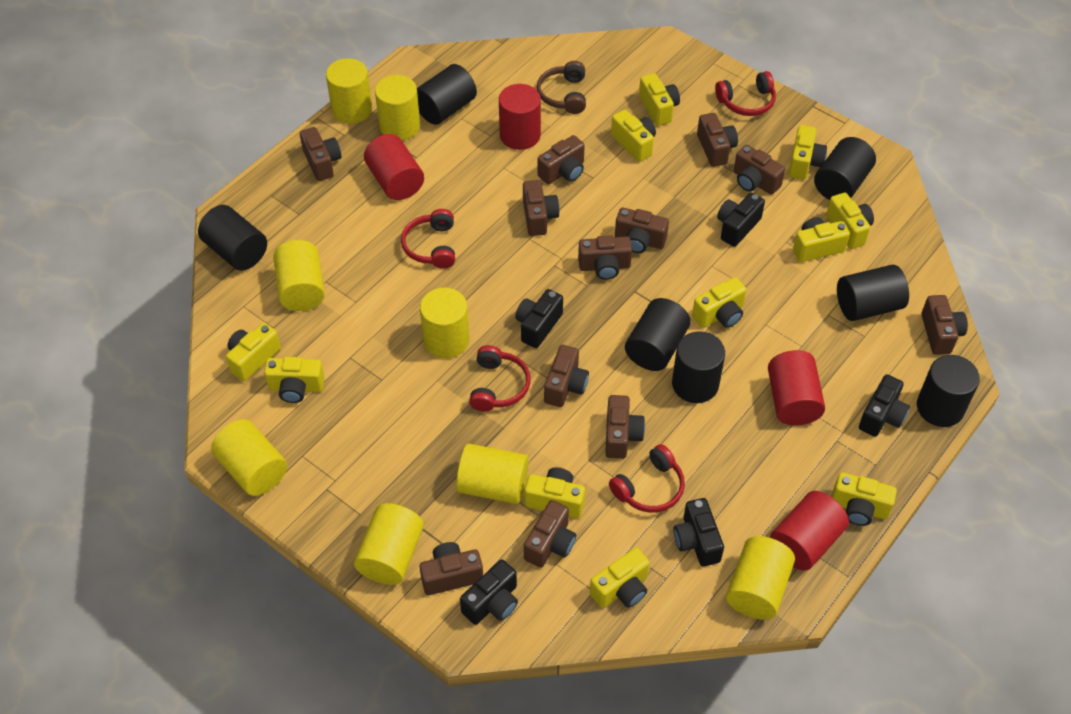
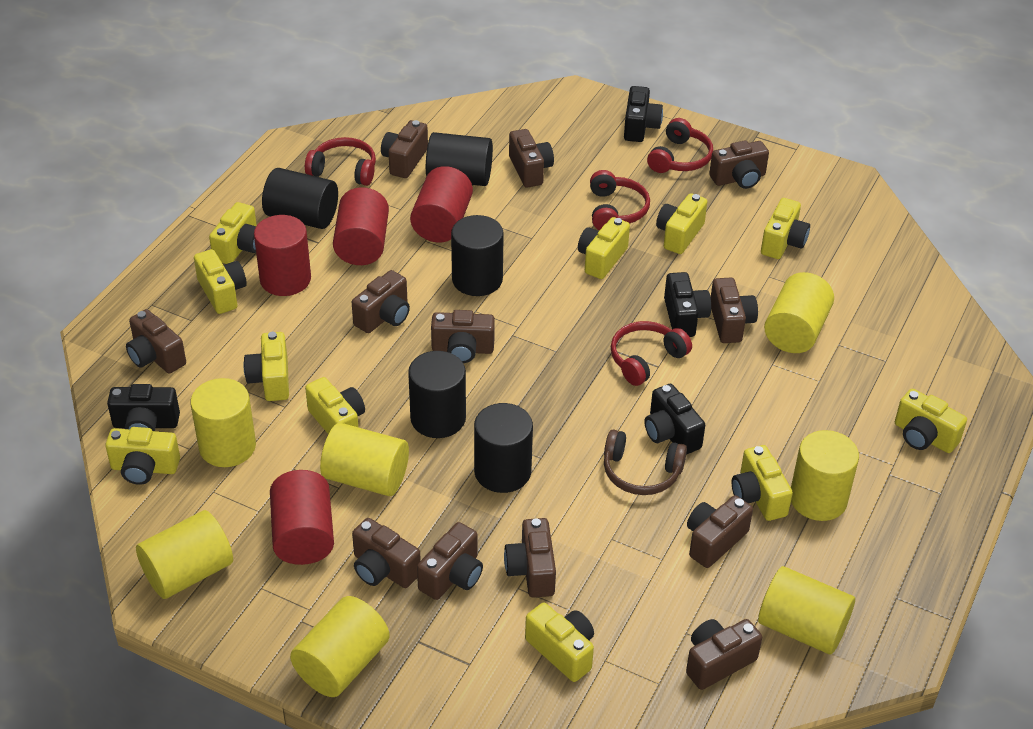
black camera: 5 -> 4
black cylinder: 7 -> 5
yellow cylinder: 8 -> 7

